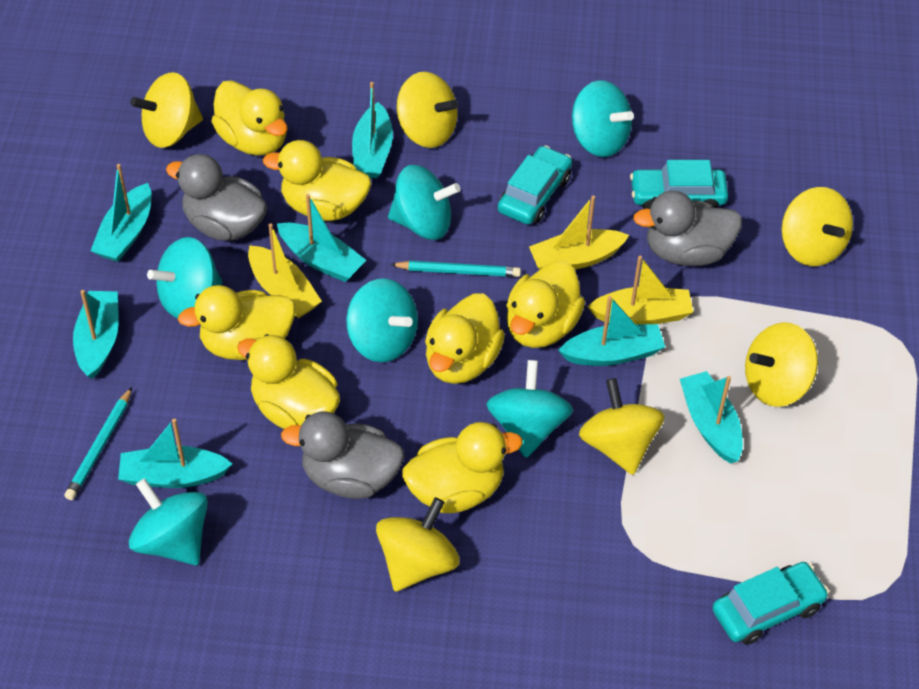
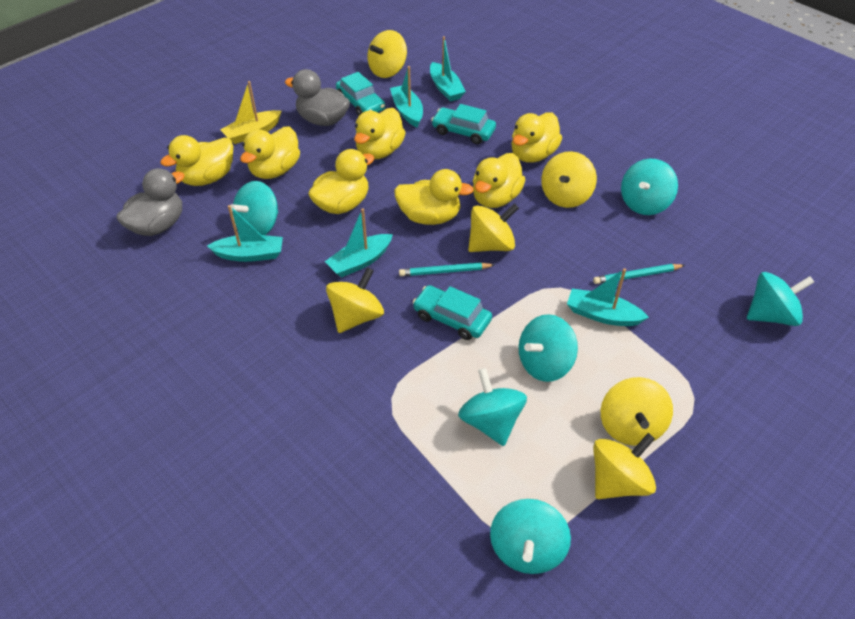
grey duck: 3 -> 2
turquoise boat: 7 -> 5
yellow boat: 3 -> 1

